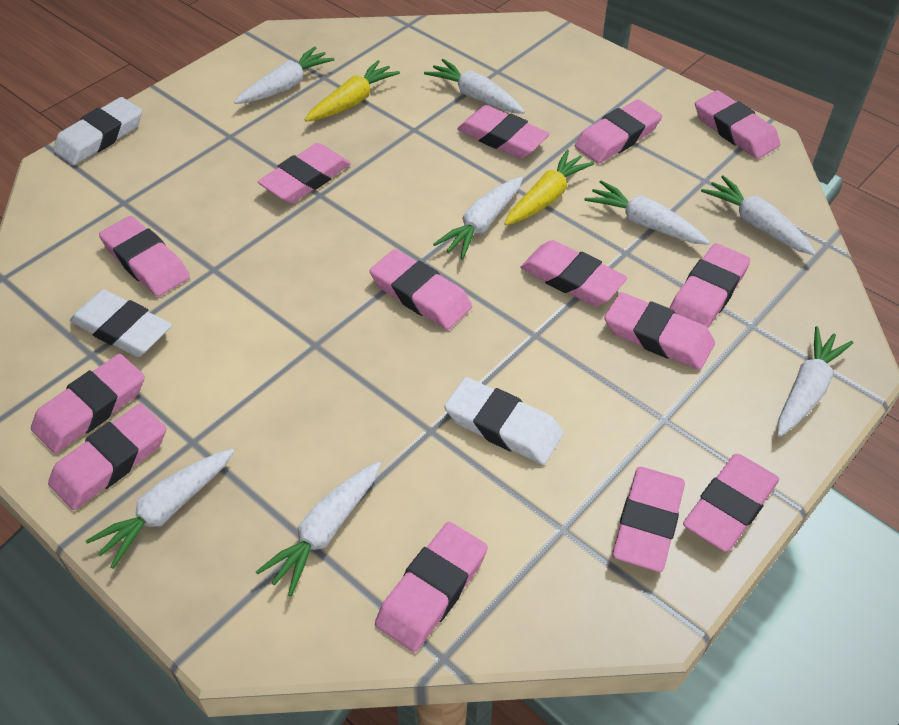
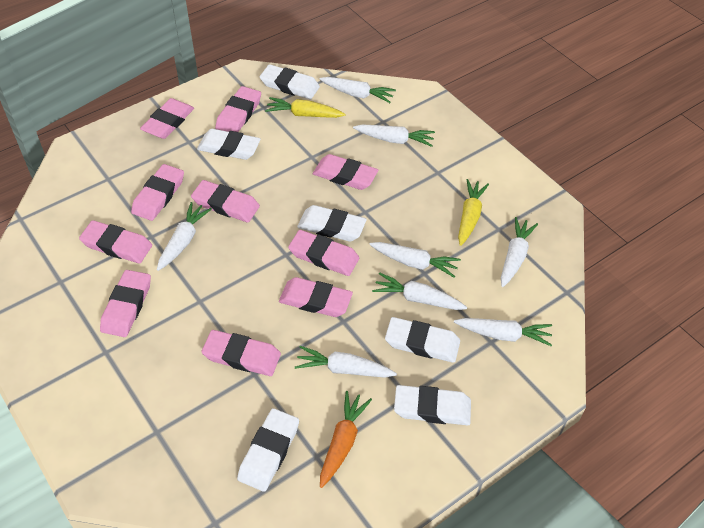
orange carrot: 0 -> 1
pink eraser: 14 -> 10
white eraser: 3 -> 6

